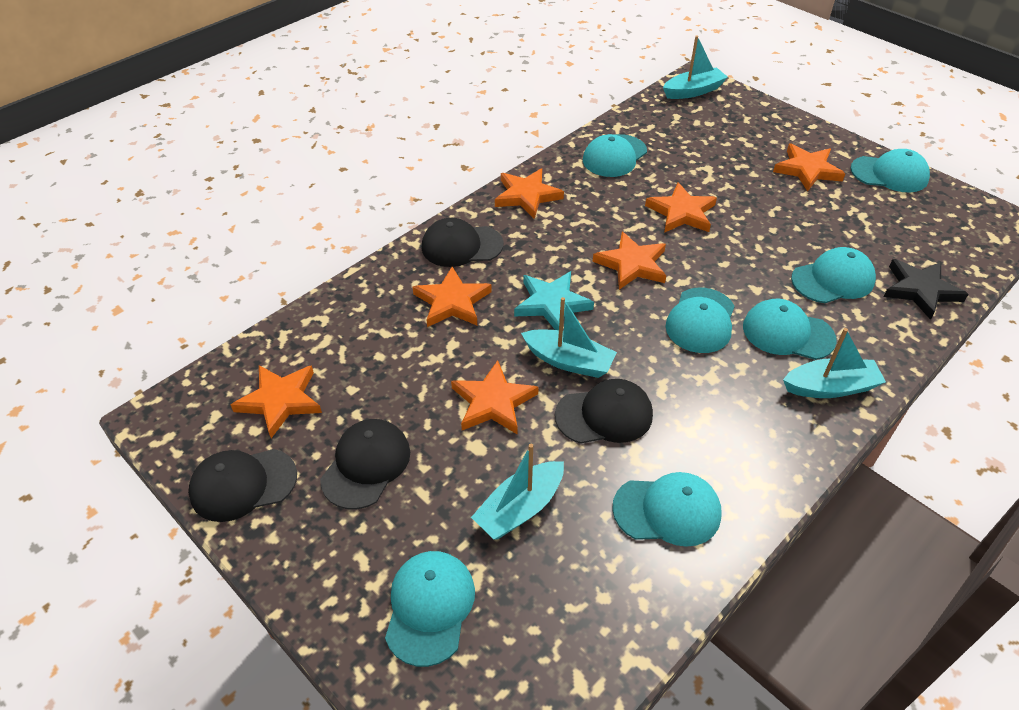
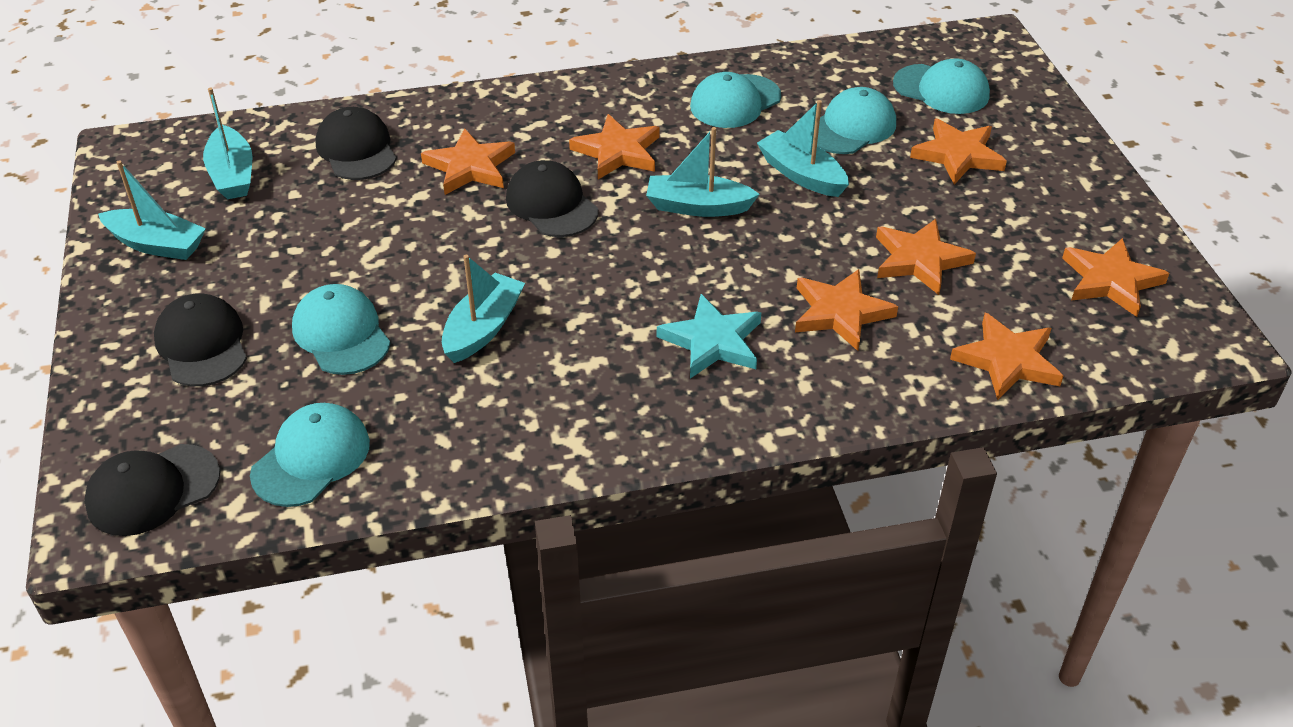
black star: 1 -> 0
turquoise boat: 4 -> 5
turquoise cap: 7 -> 5

